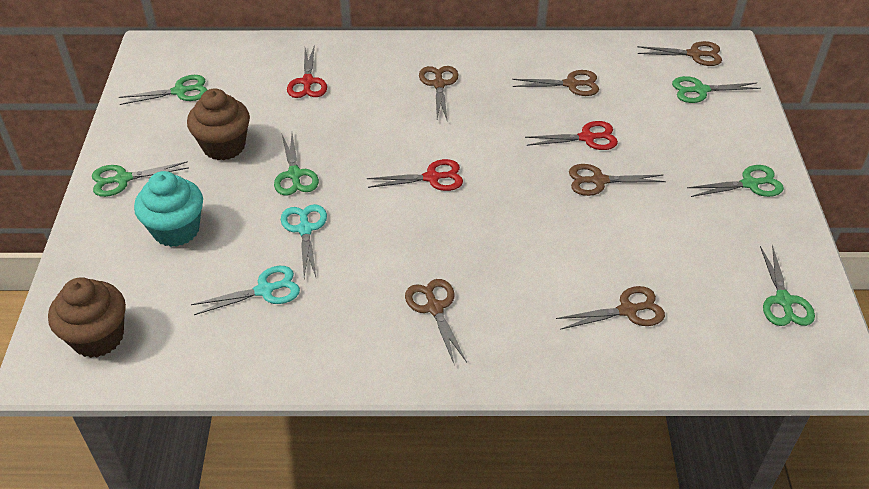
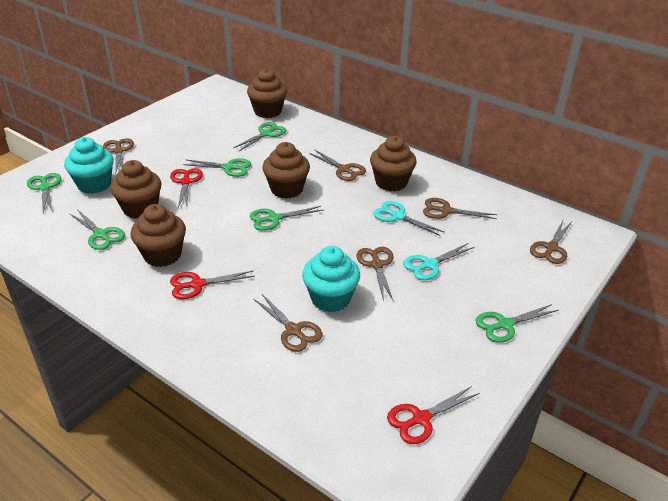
brown cupcake: 2 -> 5
turquoise cupcake: 1 -> 2

